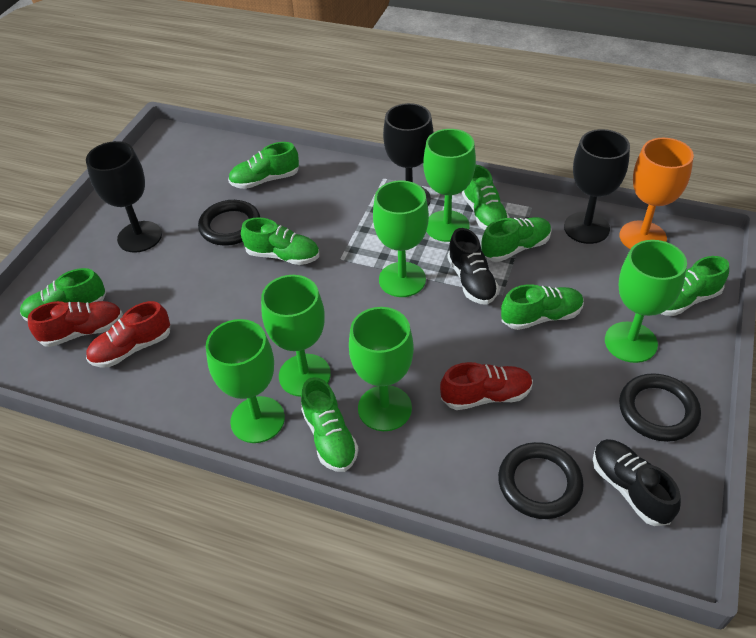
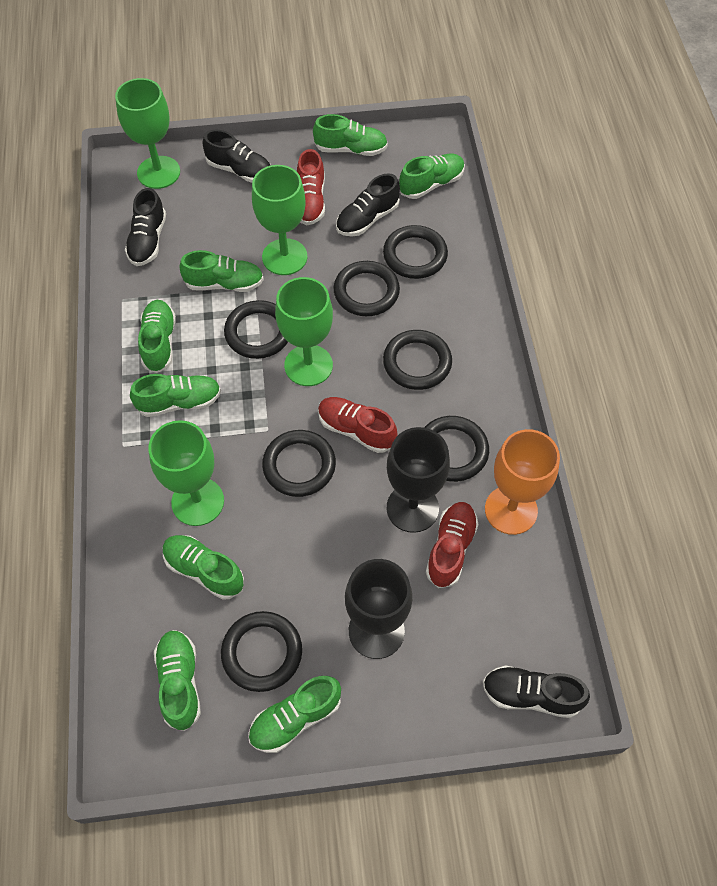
black goblet: 3 -> 2
black ring: 3 -> 7
black shoe: 2 -> 4
green goblet: 6 -> 4

